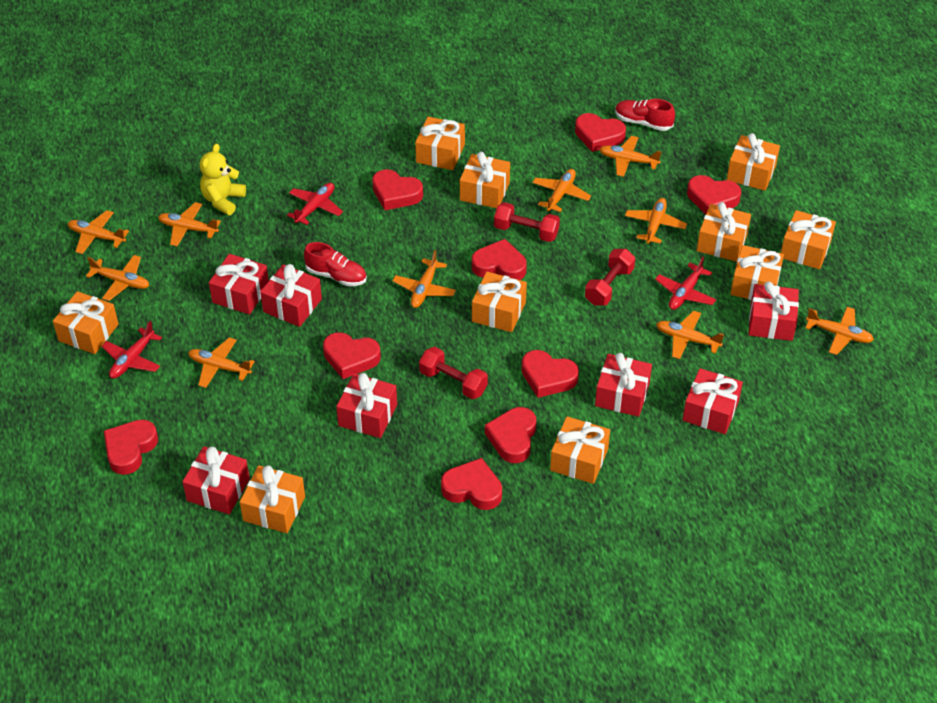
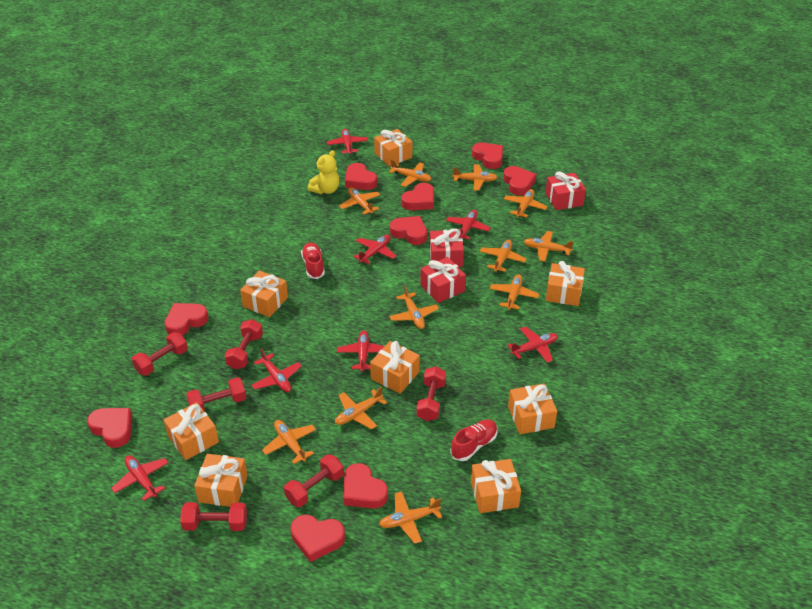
orange gift: 10 -> 8
orange plane: 10 -> 11
red dumbbell: 3 -> 6
red gift: 7 -> 3
red plane: 3 -> 7

